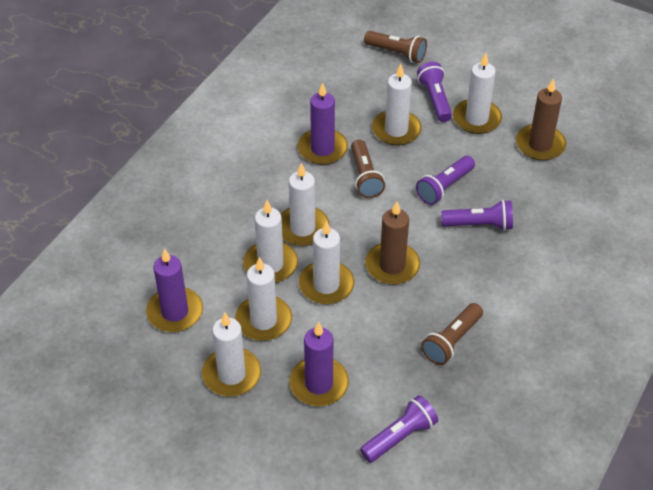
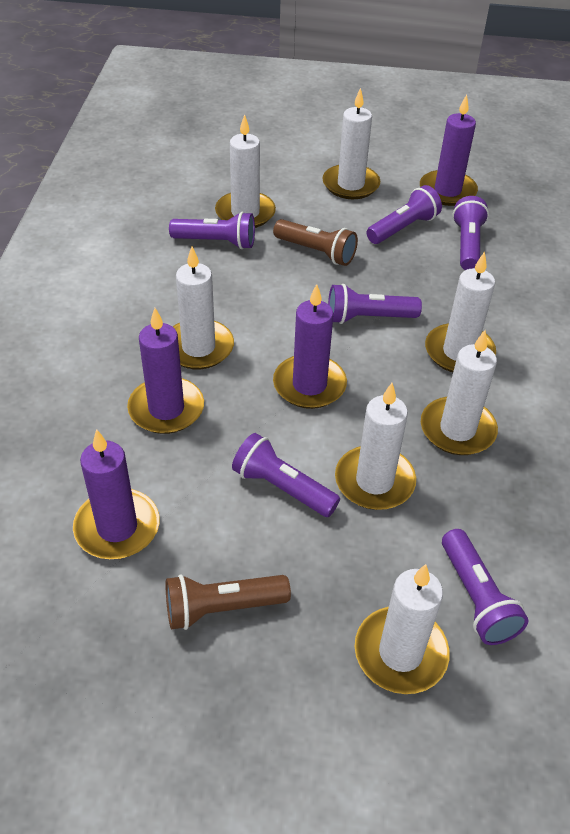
brown candle: 2 -> 0
brown flashlight: 3 -> 2
purple candle: 3 -> 4
purple flashlight: 4 -> 6

